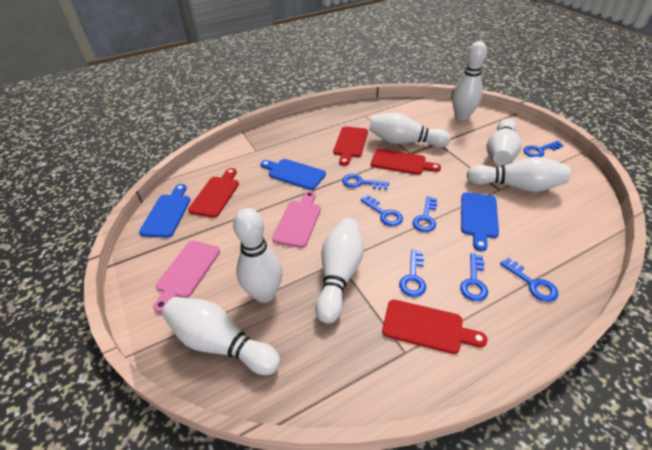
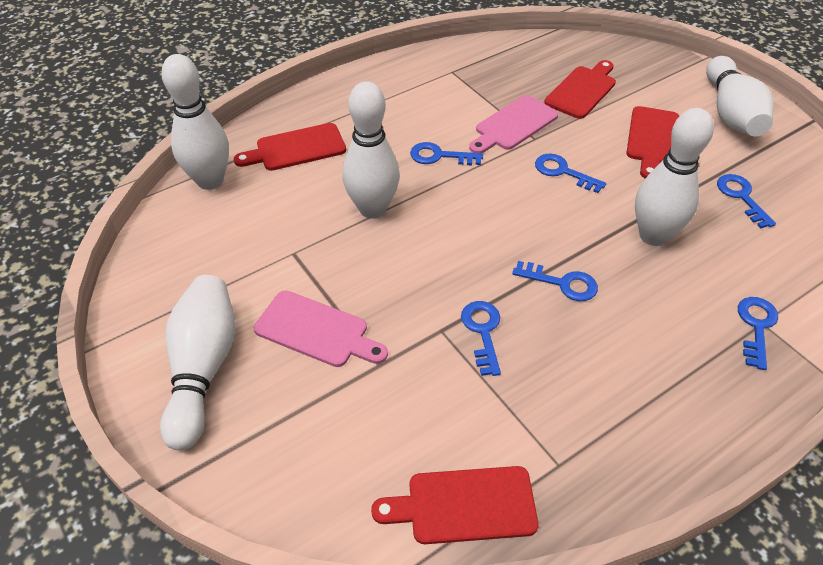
blue cutting board: 3 -> 0
blue key: 7 -> 6
white bowling pin: 7 -> 5

